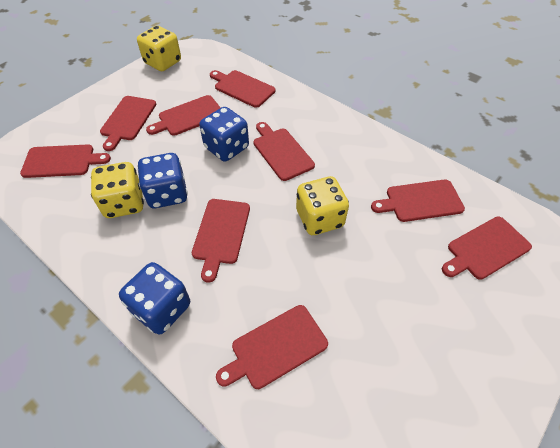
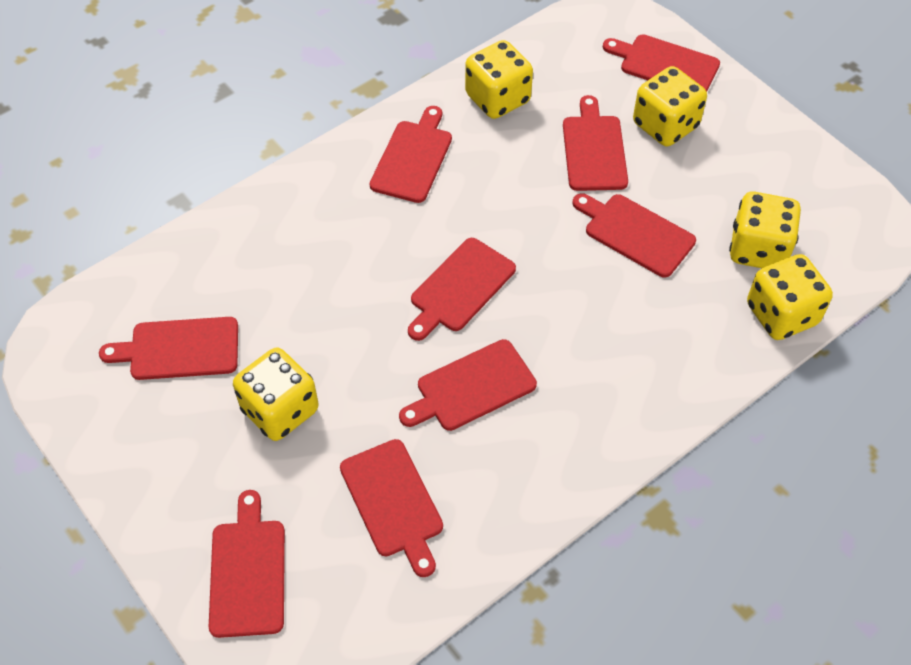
blue dice: 3 -> 0
yellow dice: 3 -> 5

